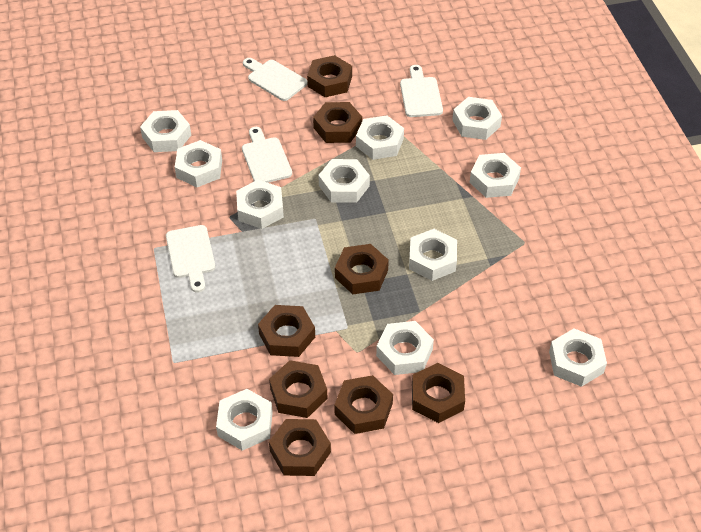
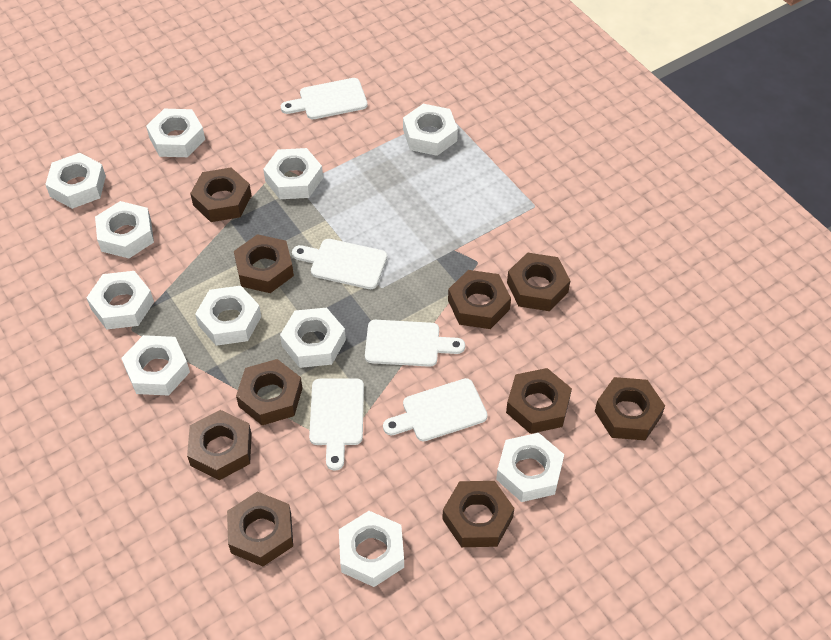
brown nut: 8 -> 10
white cutting board: 4 -> 5

